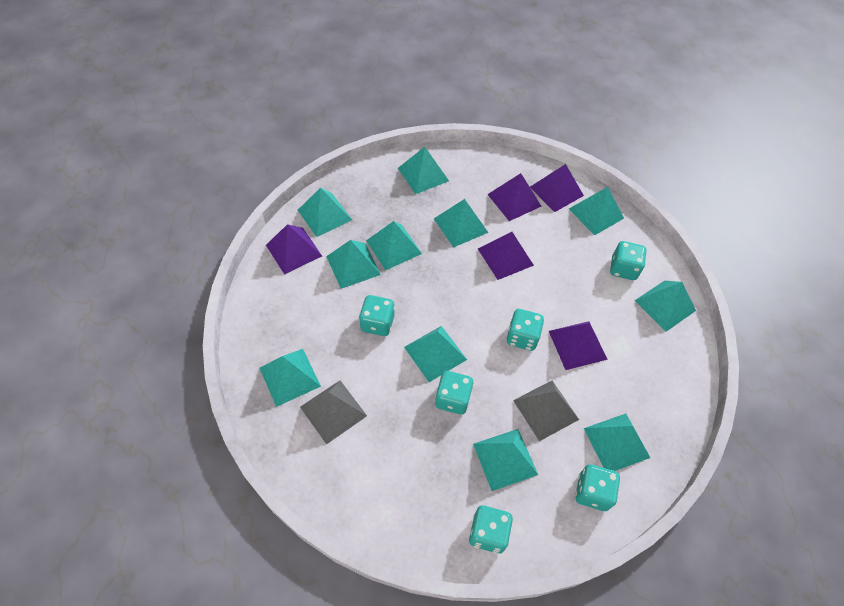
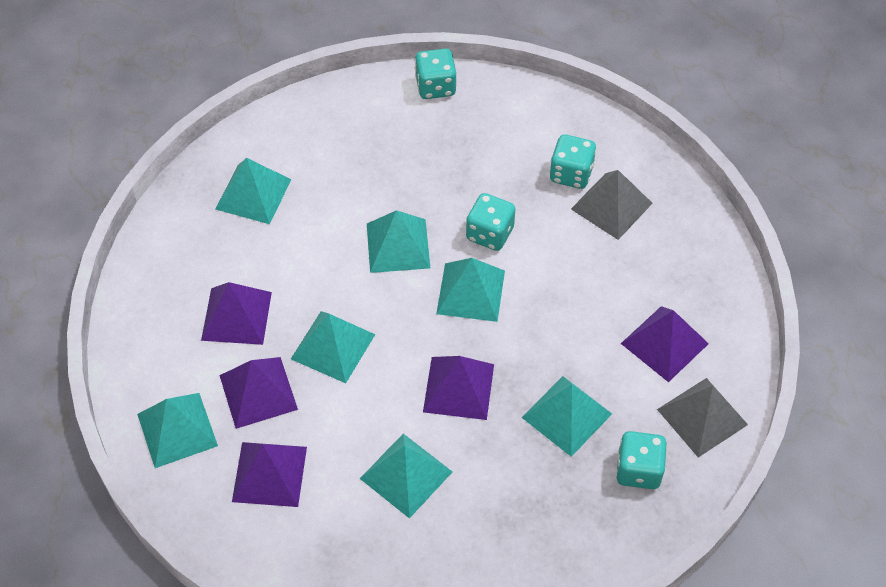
turquoise dice: 6 -> 4
turquoise pyramid: 11 -> 7

